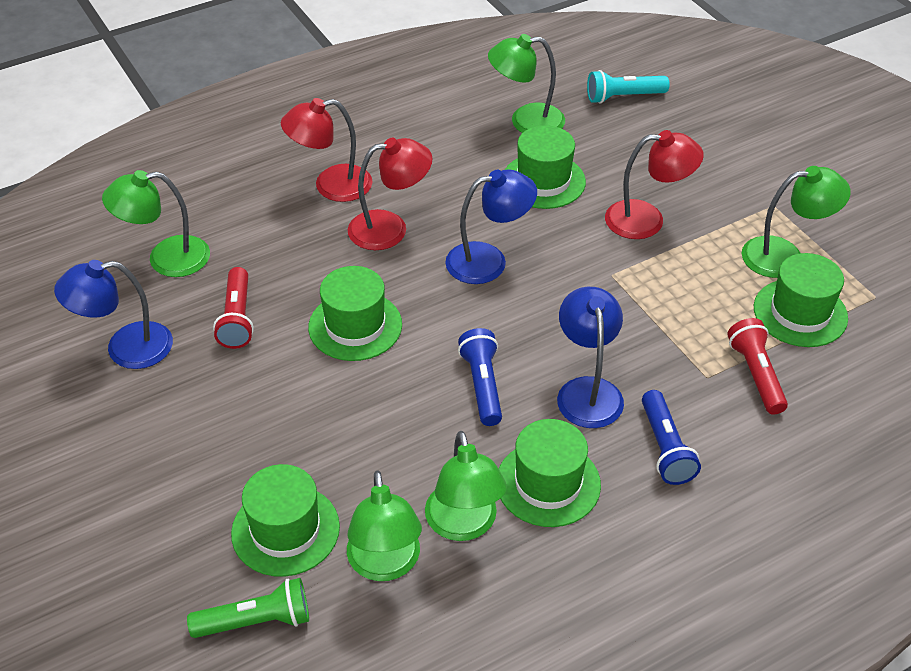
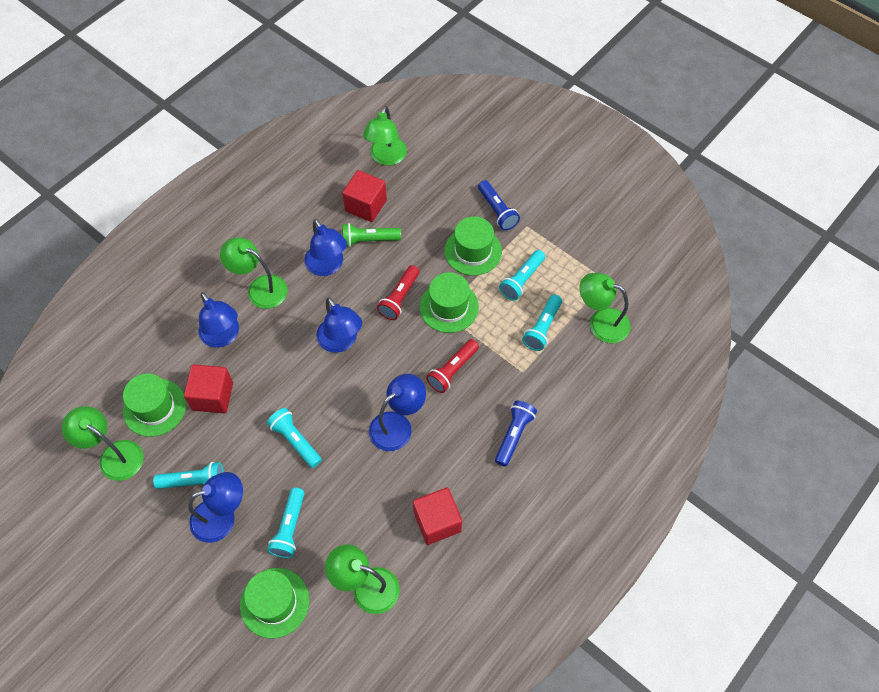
blue lamp: 3 -> 5
green hat: 5 -> 4
red cube: 0 -> 3
red lamp: 3 -> 0
turquoise flashlight: 1 -> 5

